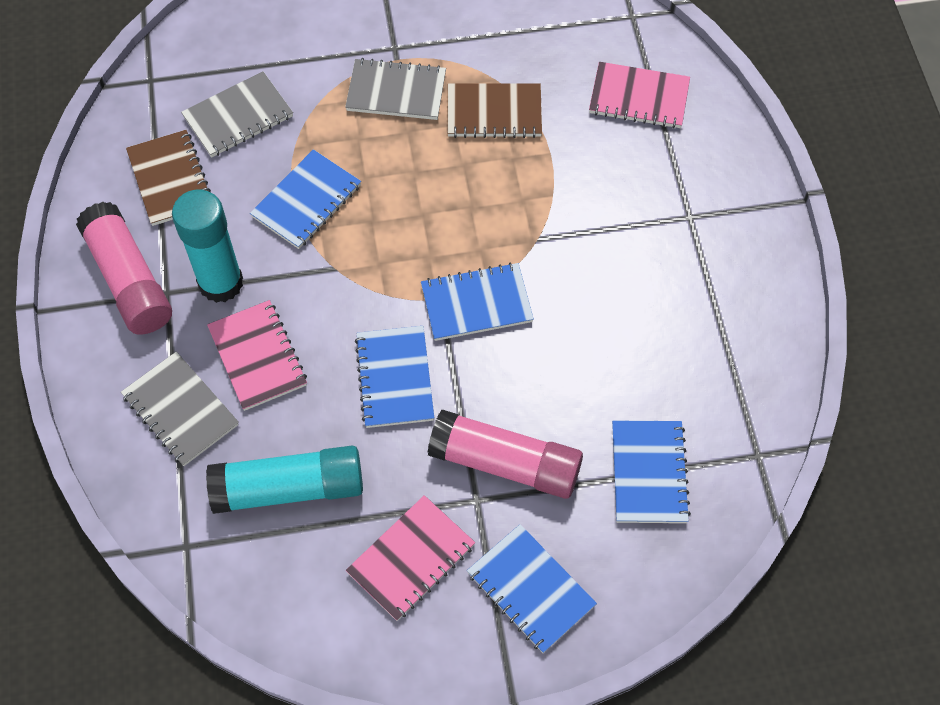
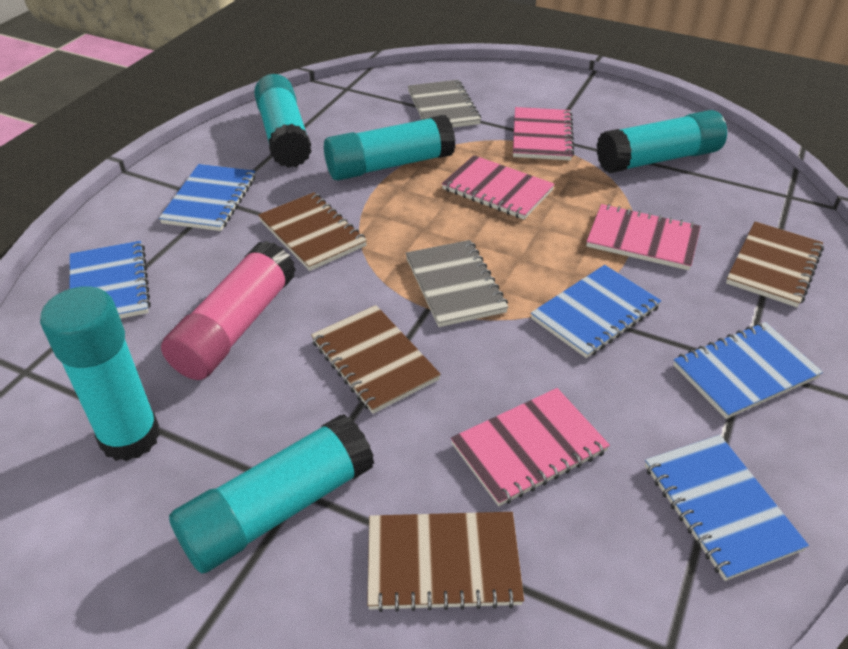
brown notebook: 2 -> 4
grey notebook: 3 -> 2
pink glue stick: 2 -> 1
pink notebook: 3 -> 4
turquoise glue stick: 2 -> 5

